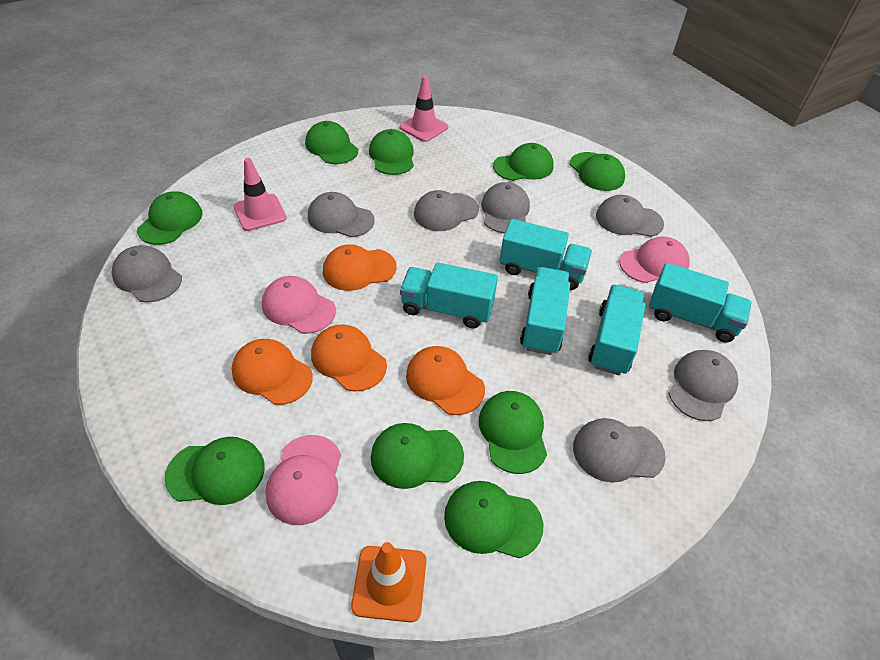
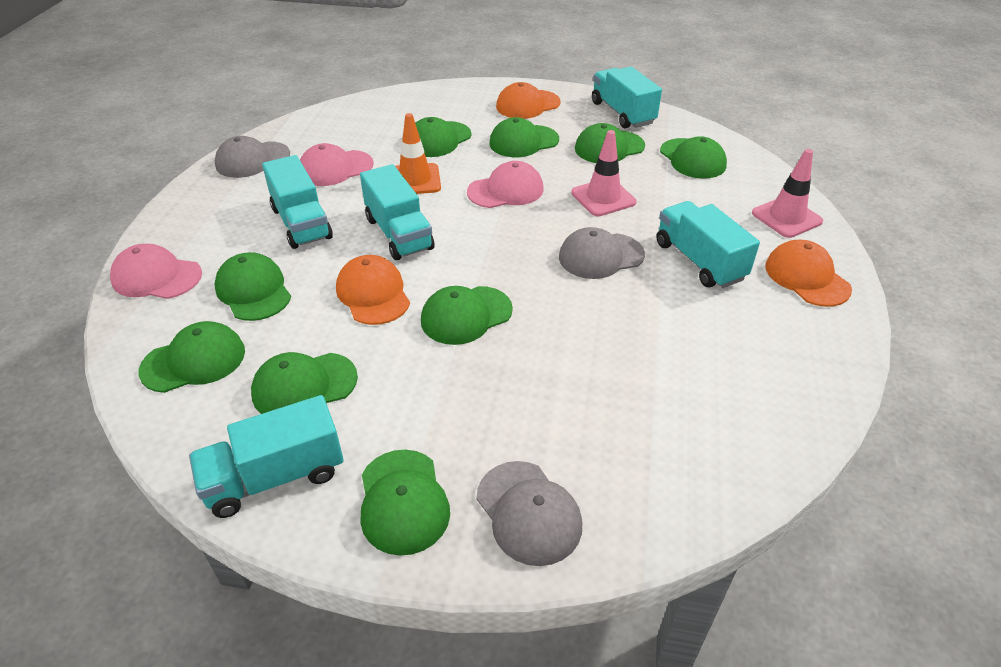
grey cap: 7 -> 3
orange cap: 4 -> 3

